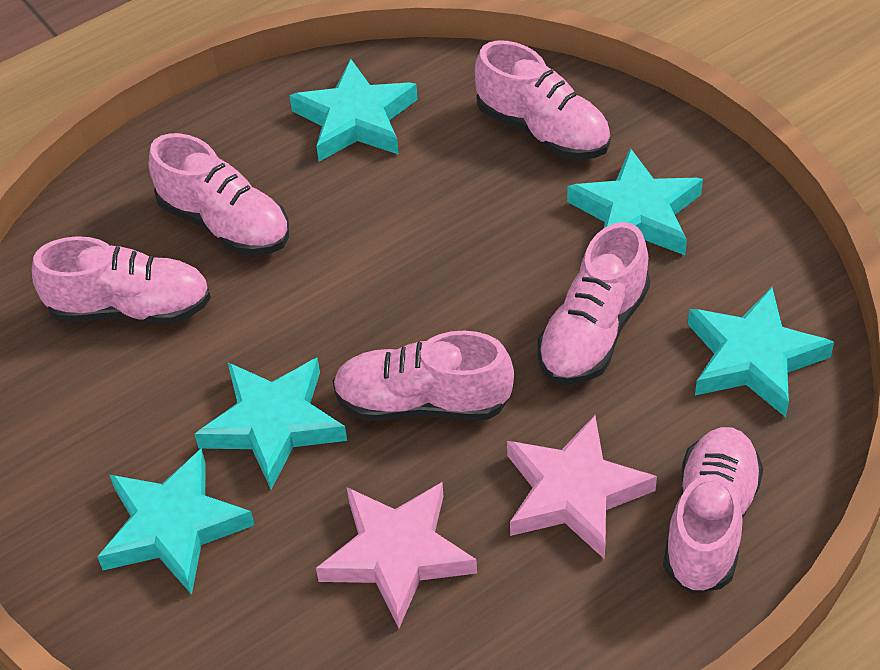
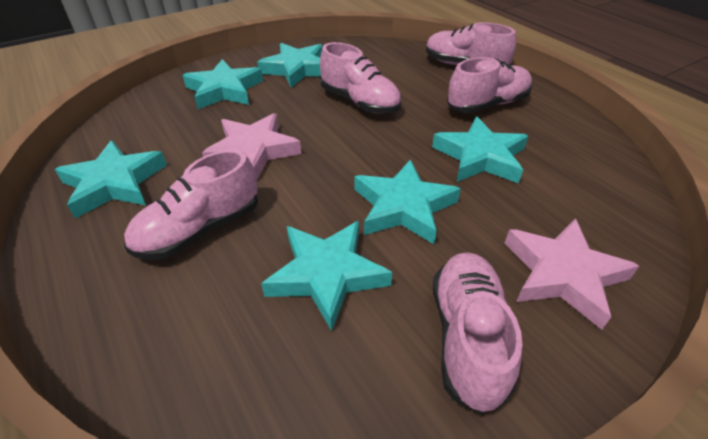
pink shoe: 6 -> 5
turquoise star: 5 -> 6

